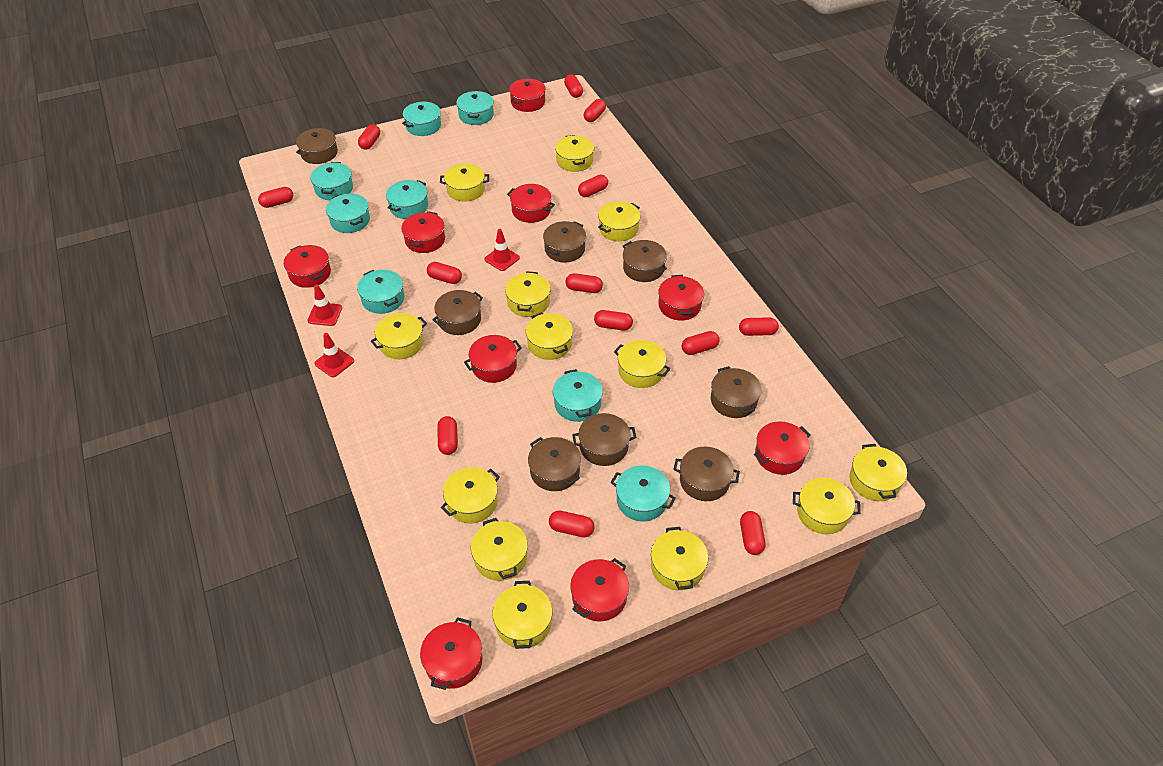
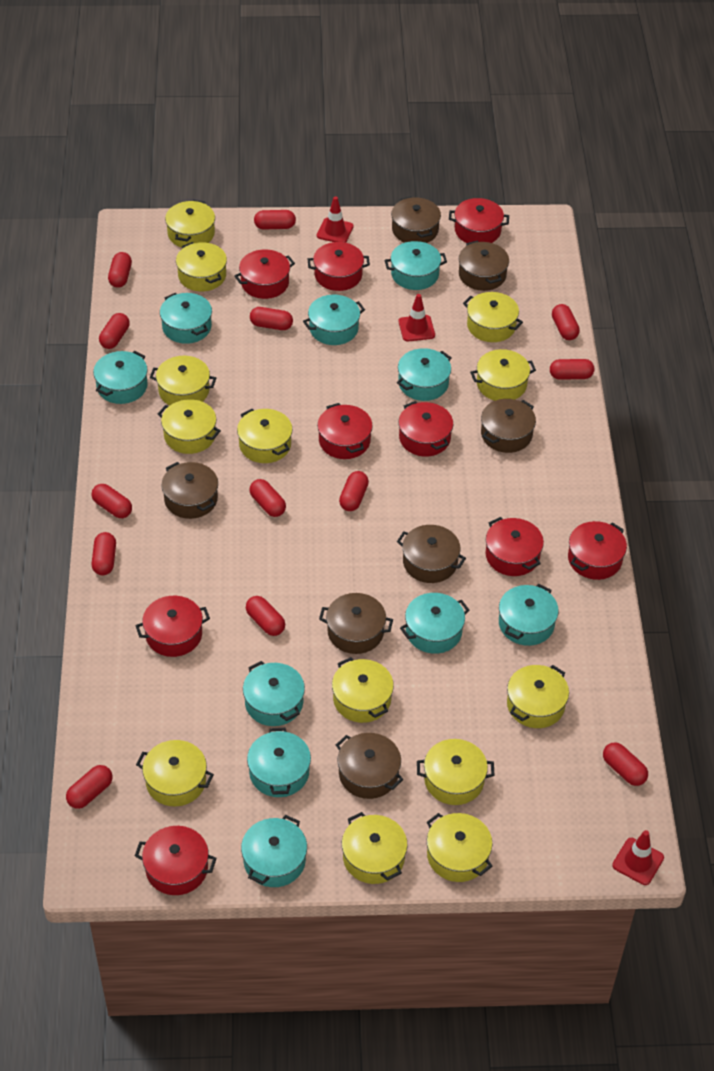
brown pot: 8 -> 7
turquoise pot: 8 -> 10

